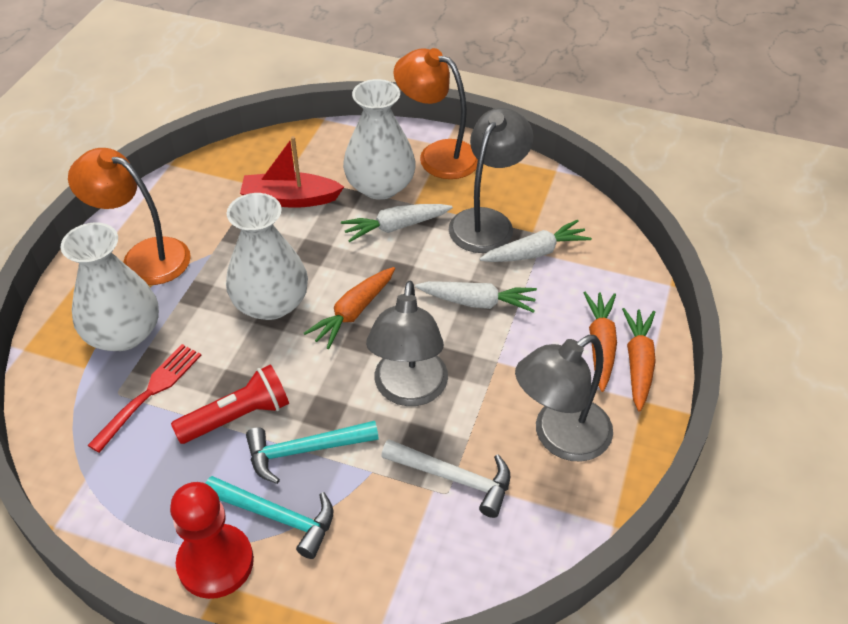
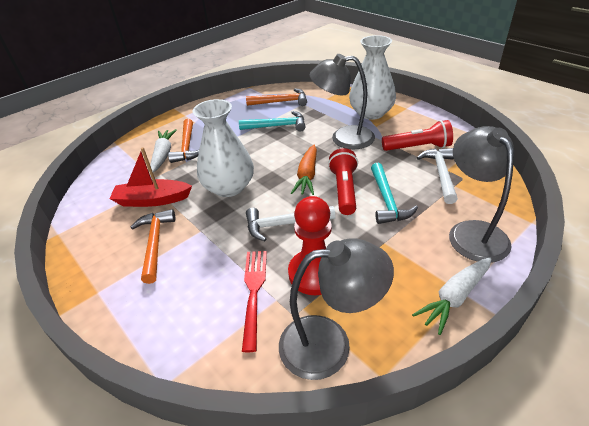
orange carrot: 3 -> 1
orange hammer: 0 -> 3
orange lamp: 2 -> 0
red flashlight: 1 -> 2
white carrot: 3 -> 2
white hammer: 1 -> 2
white vase: 3 -> 2

